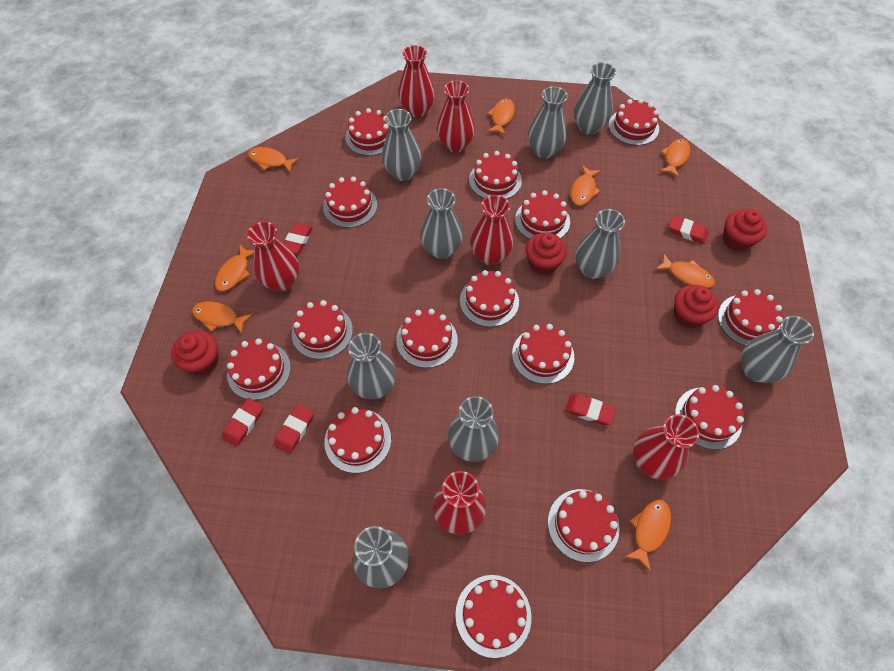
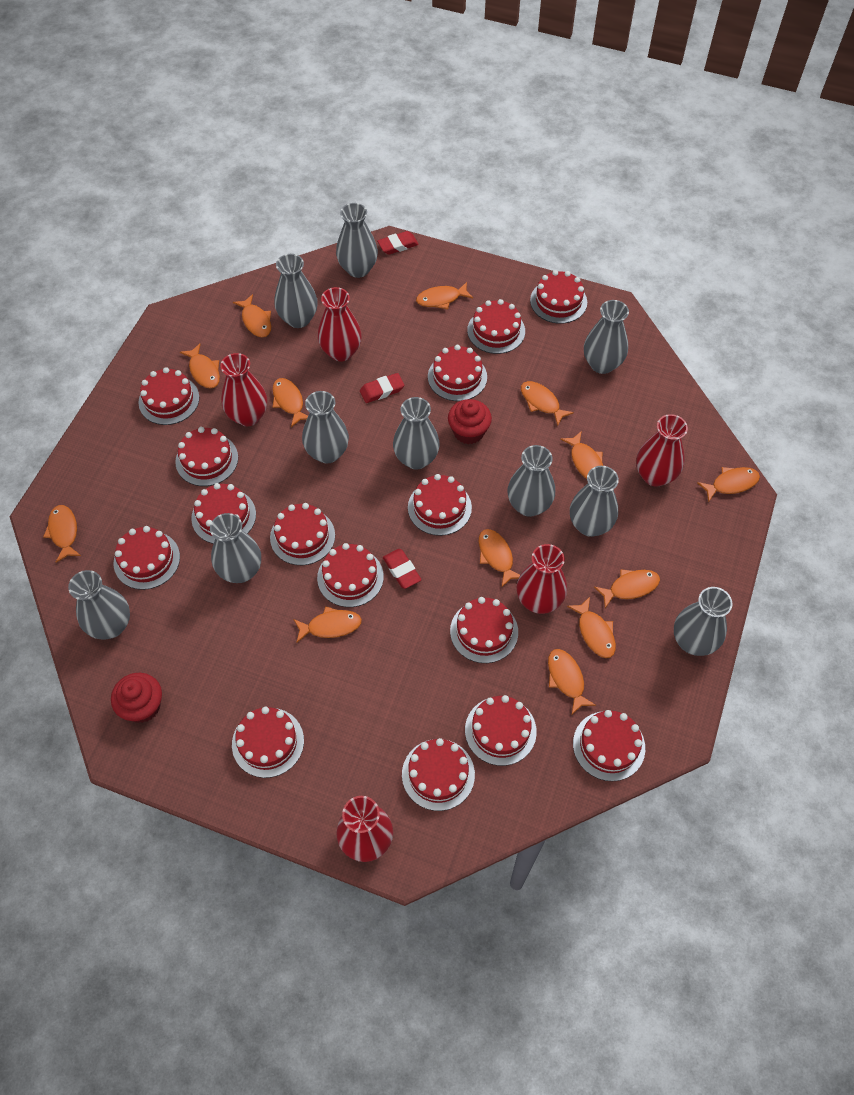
grey vase: 9 -> 10
orange fish: 8 -> 13
red cupcake: 4 -> 2
red eraser: 5 -> 3
red vase: 6 -> 5

